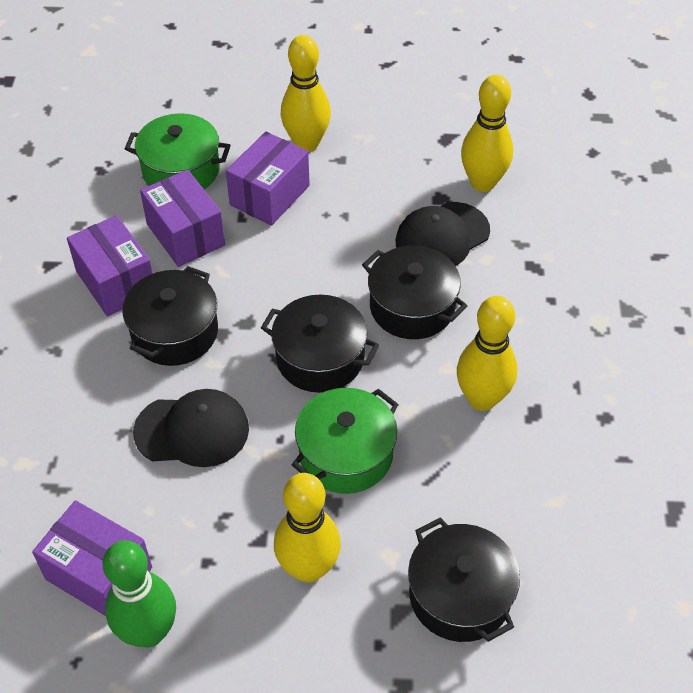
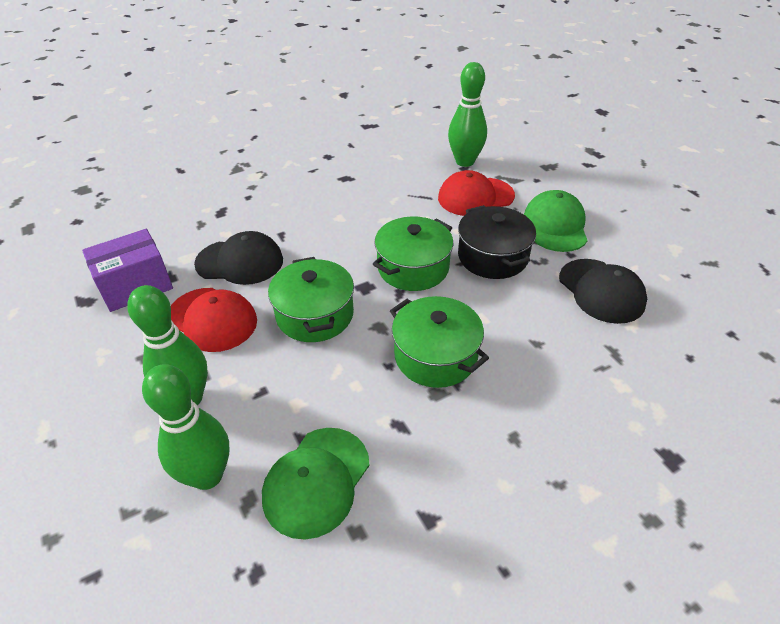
black pot: 4 -> 1
green bowling pin: 1 -> 3
green cap: 0 -> 2
green pot: 2 -> 3
purple box: 4 -> 1
red cap: 0 -> 2
yellow bowling pin: 4 -> 0

